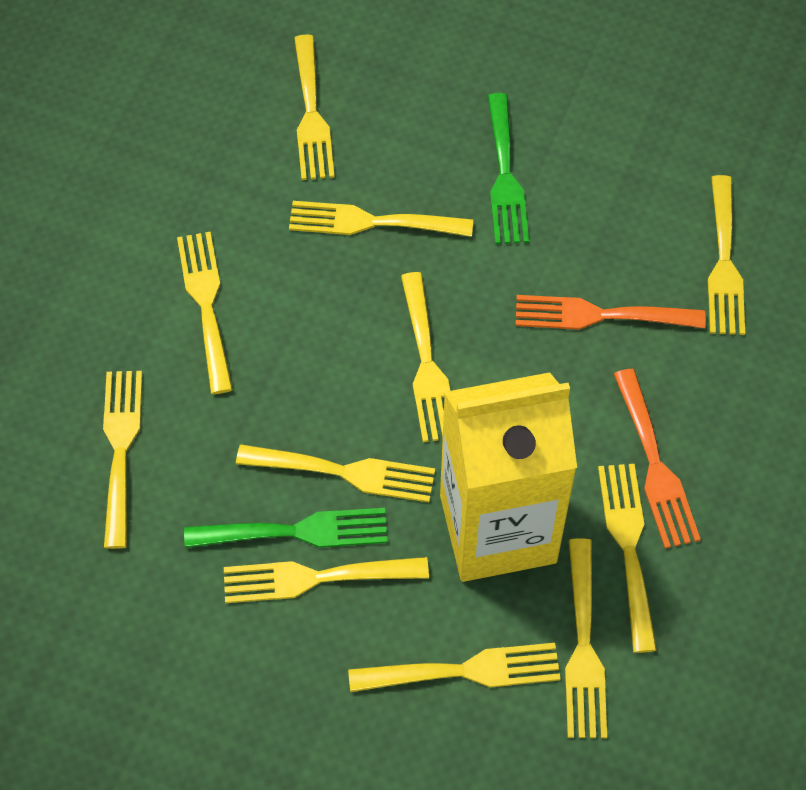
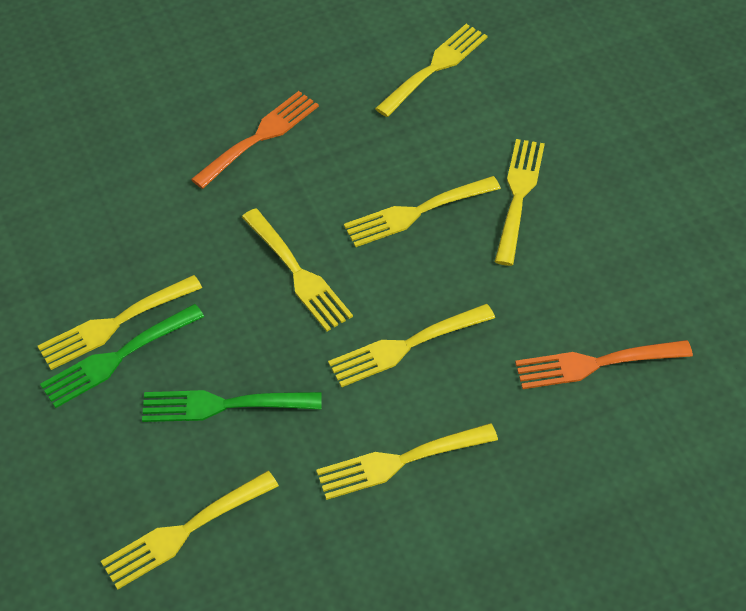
yellow carton: 1 -> 0
yellow fork: 11 -> 8

